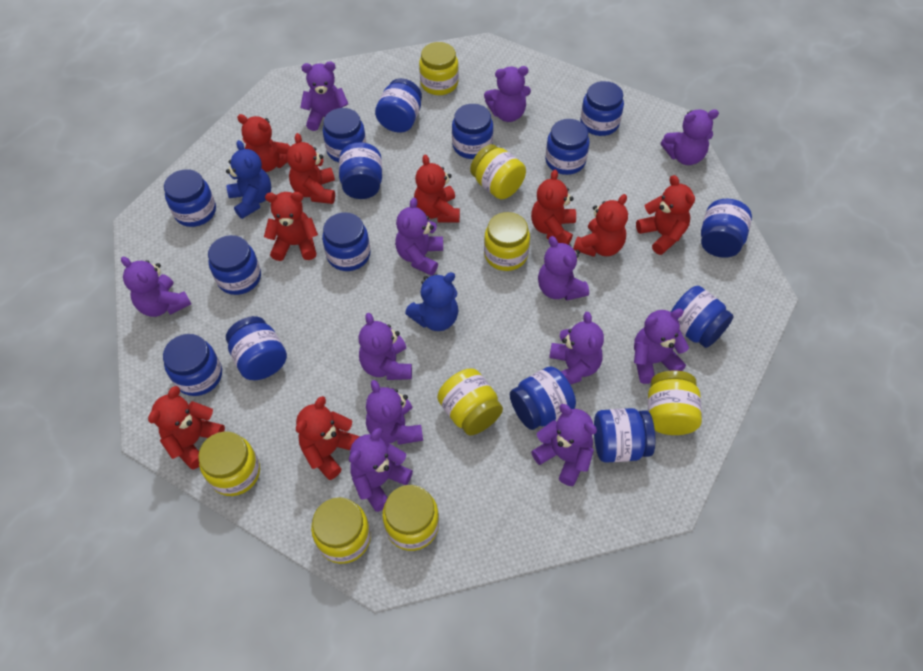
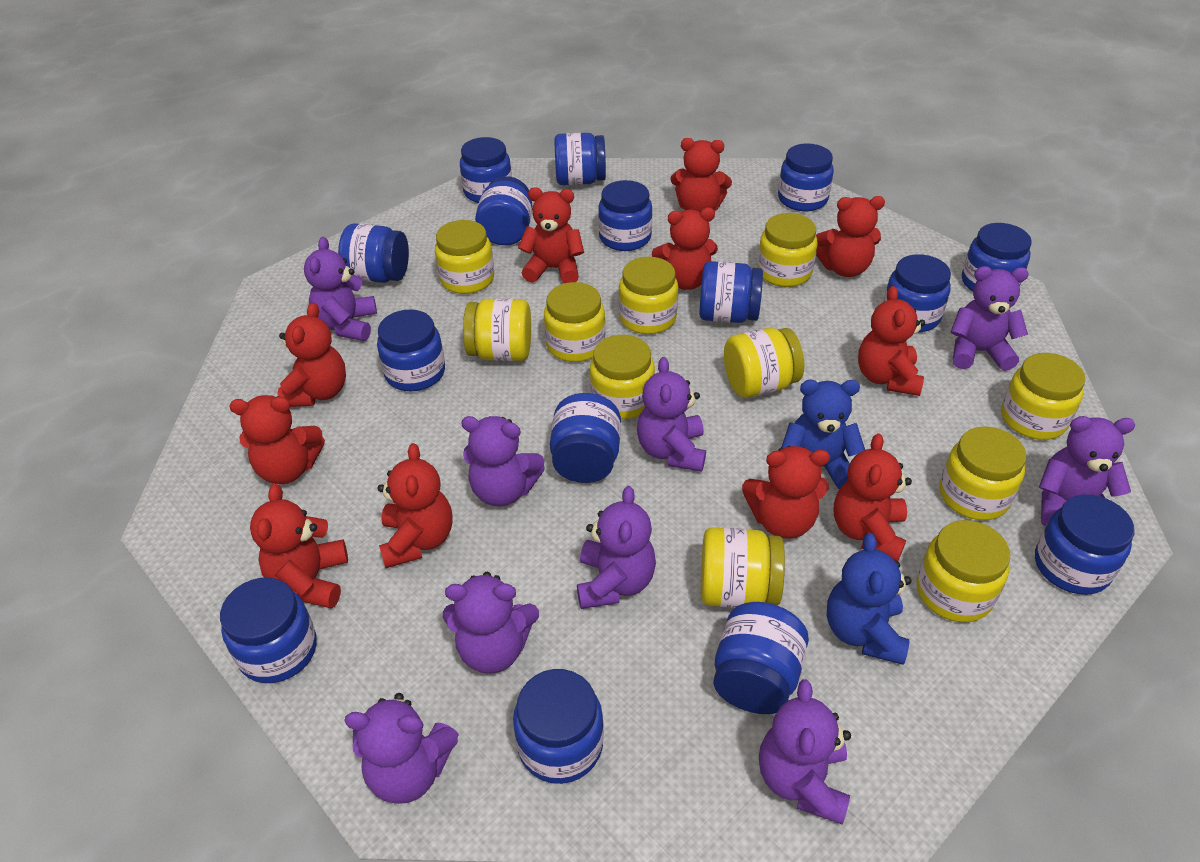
purple teddy bear: 12 -> 9
red teddy bear: 9 -> 11
yellow jar: 8 -> 11

